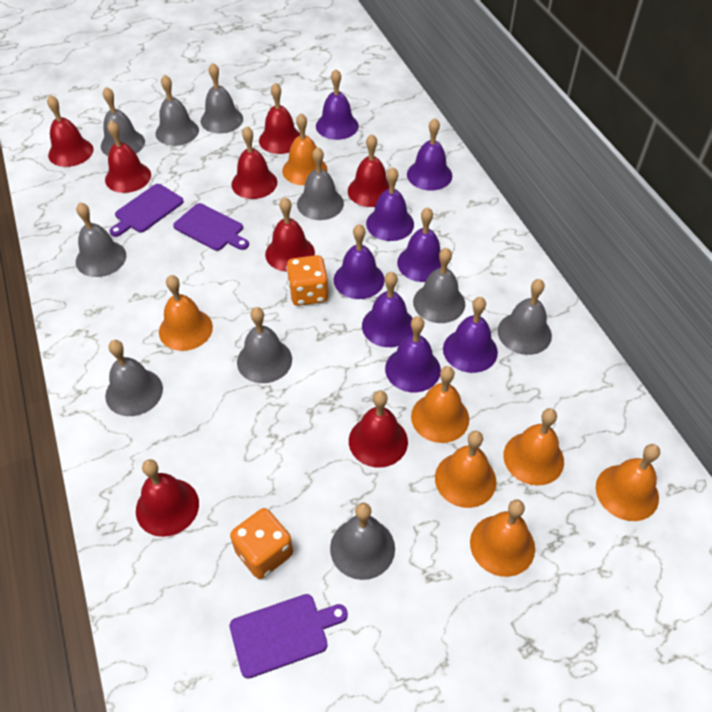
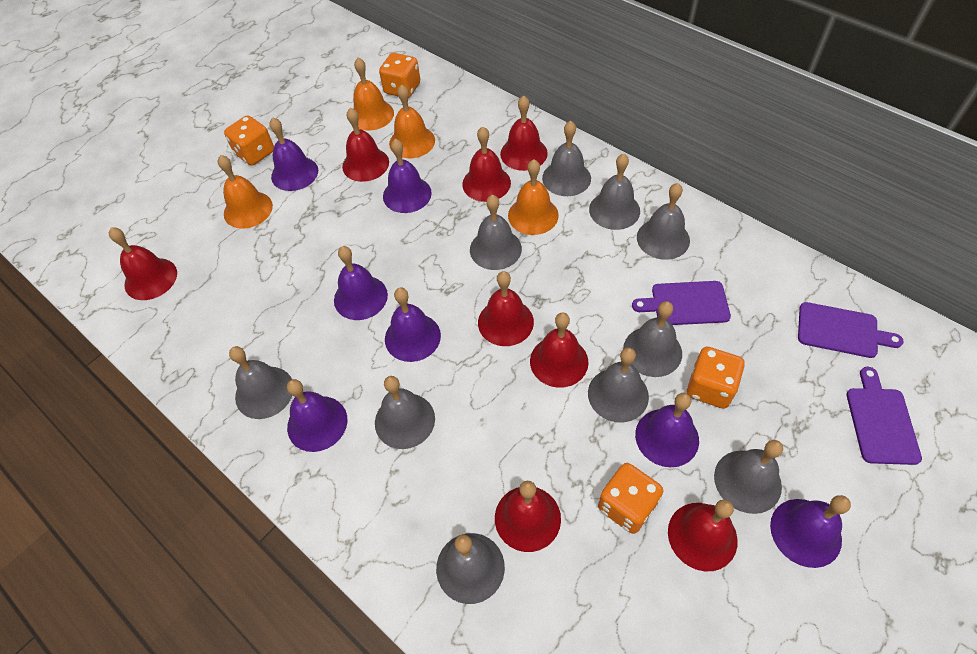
orange bell: 7 -> 4
orange dice: 2 -> 4
purple bell: 8 -> 7

